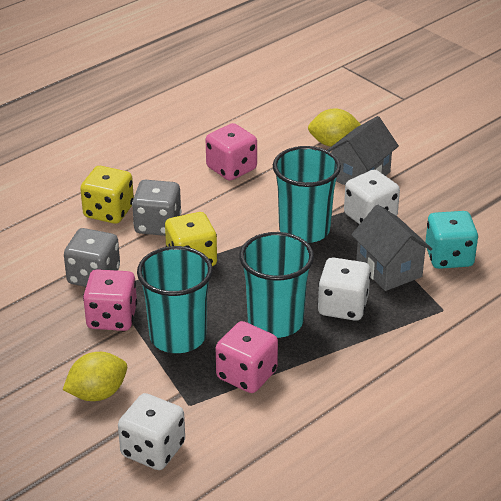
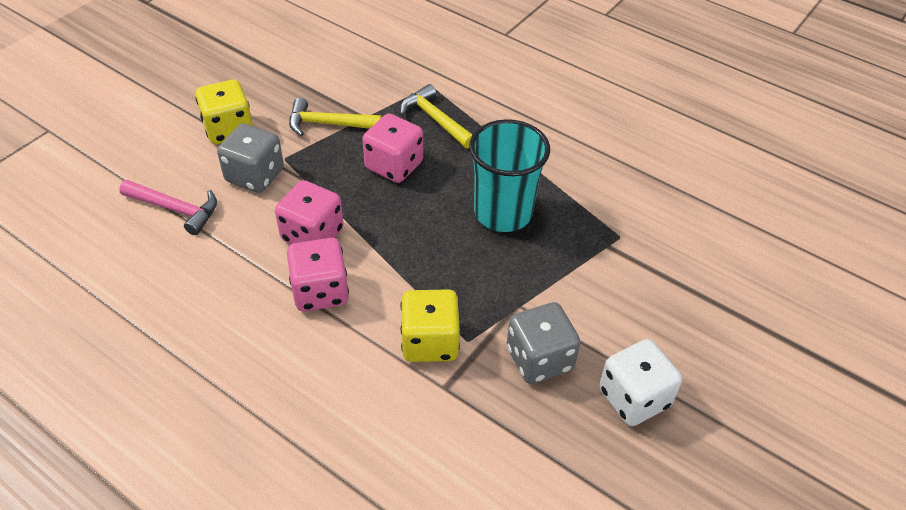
grey house: 2 -> 0
pink hammer: 0 -> 1
turquoise cup: 3 -> 1
turquoise dice: 1 -> 0
white dice: 3 -> 1
yellow hammer: 0 -> 2
yellow lemon: 2 -> 0

